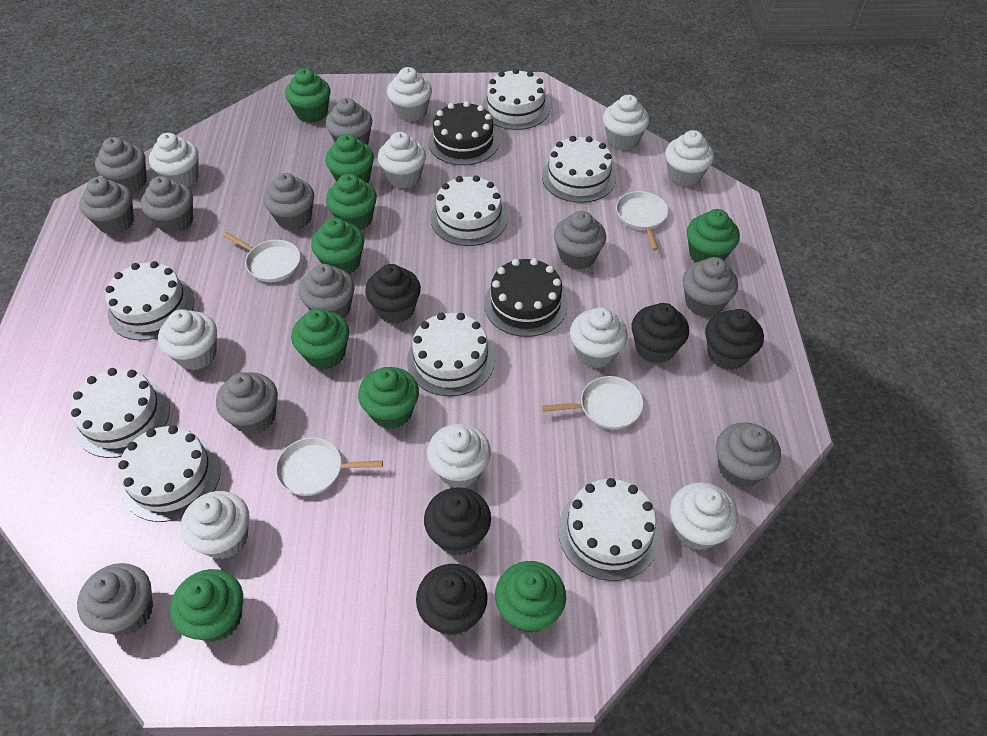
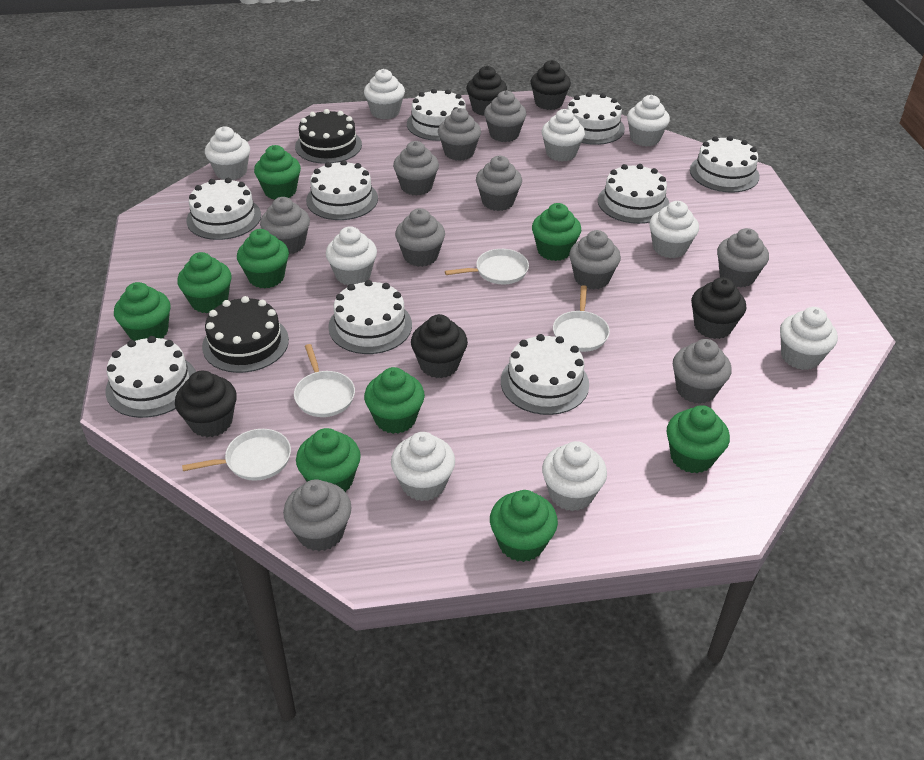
grey cupcake: 11 -> 10
white cake: 8 -> 9
white cupcake: 10 -> 9

